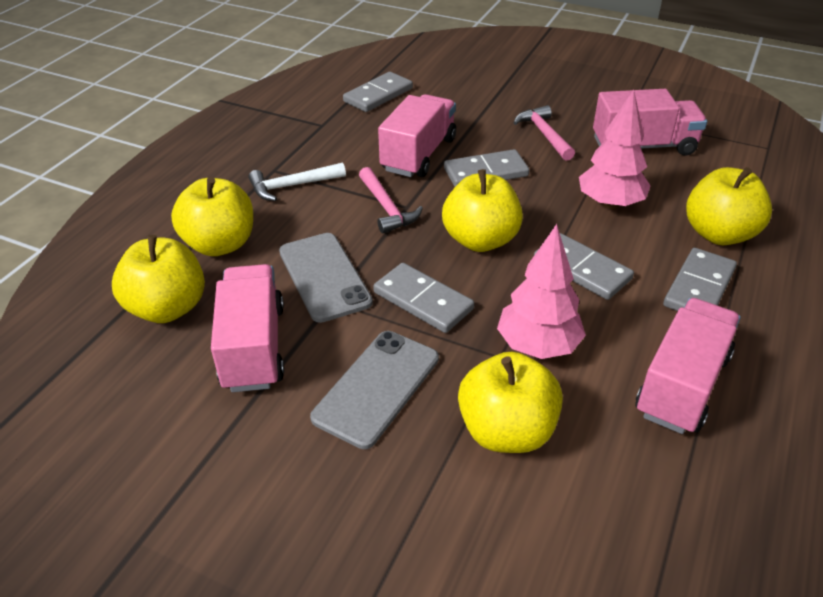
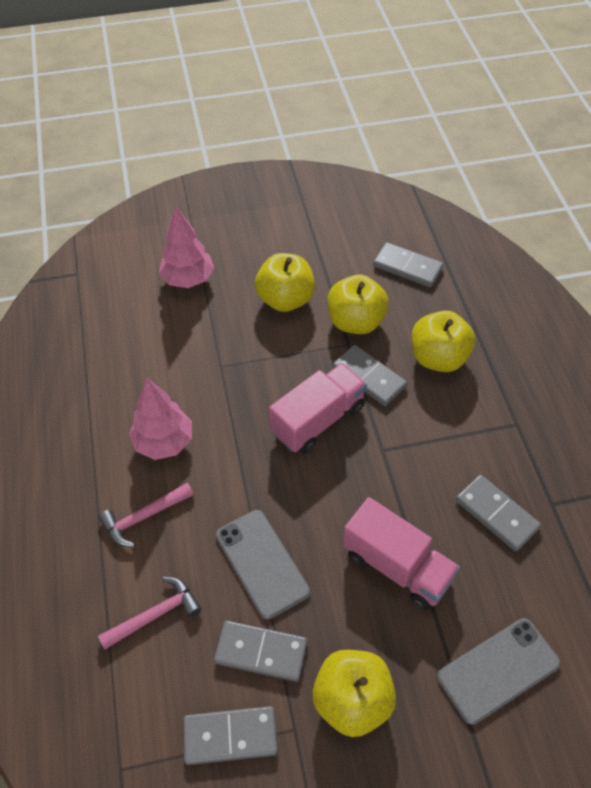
pink truck: 4 -> 2
white hammer: 1 -> 0
yellow apple: 5 -> 4

